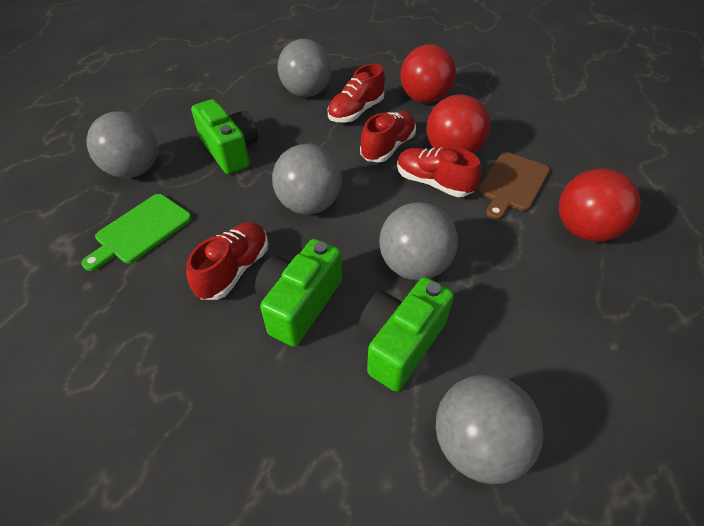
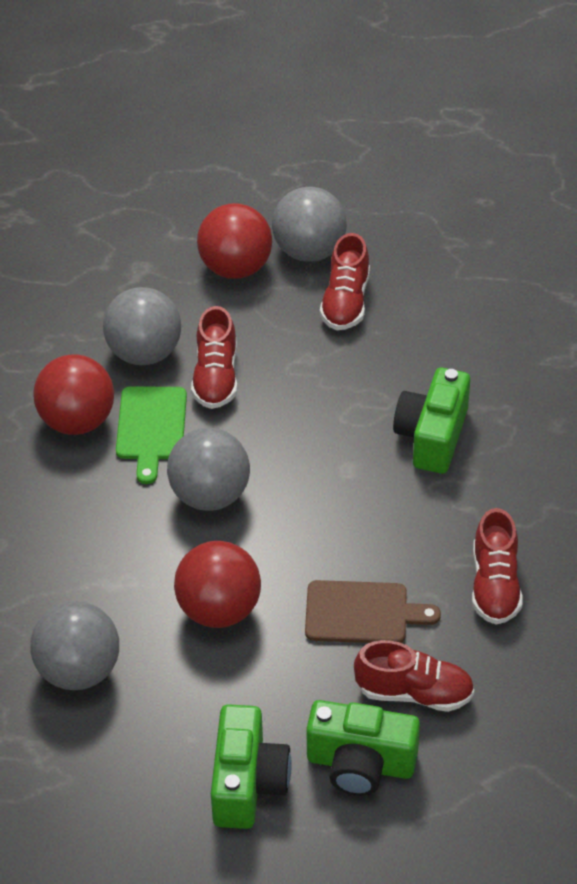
grey ball: 5 -> 4

